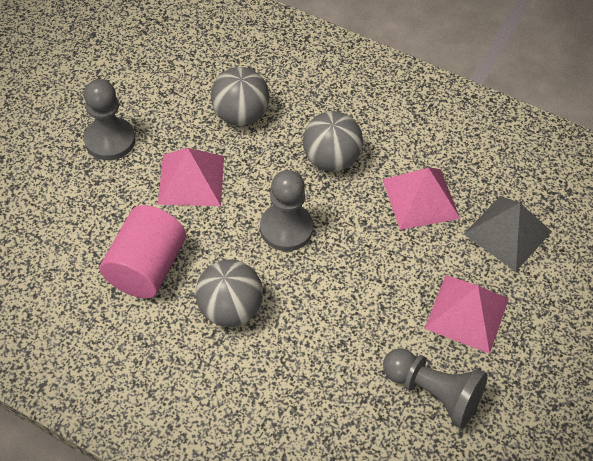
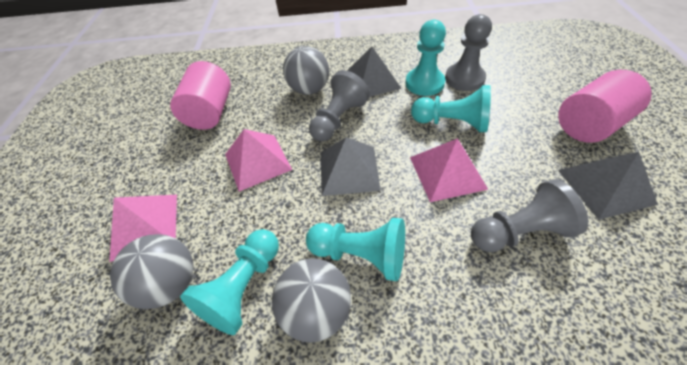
grey pyramid: 1 -> 3
pink cylinder: 1 -> 2
turquoise pawn: 0 -> 4

